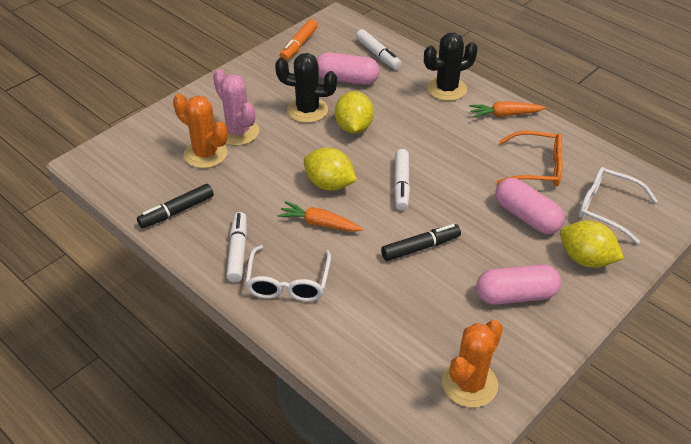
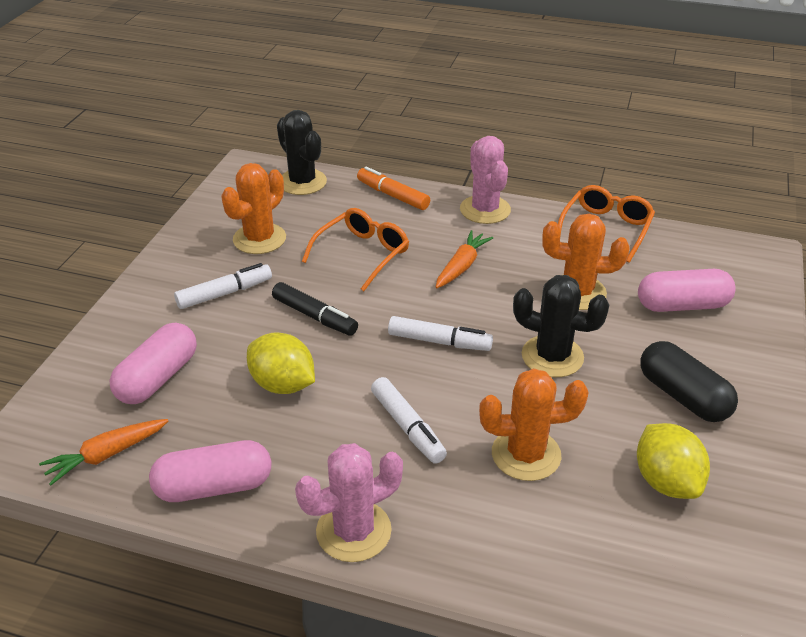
black capsule: 0 -> 1
black marker: 2 -> 1
orange cactus: 2 -> 3
orange glasses: 1 -> 2
pink cactus: 1 -> 2
white glasses: 2 -> 0
yellow lemon: 3 -> 2

